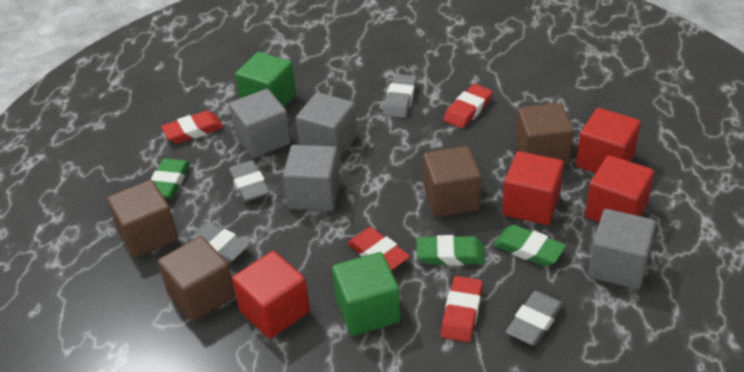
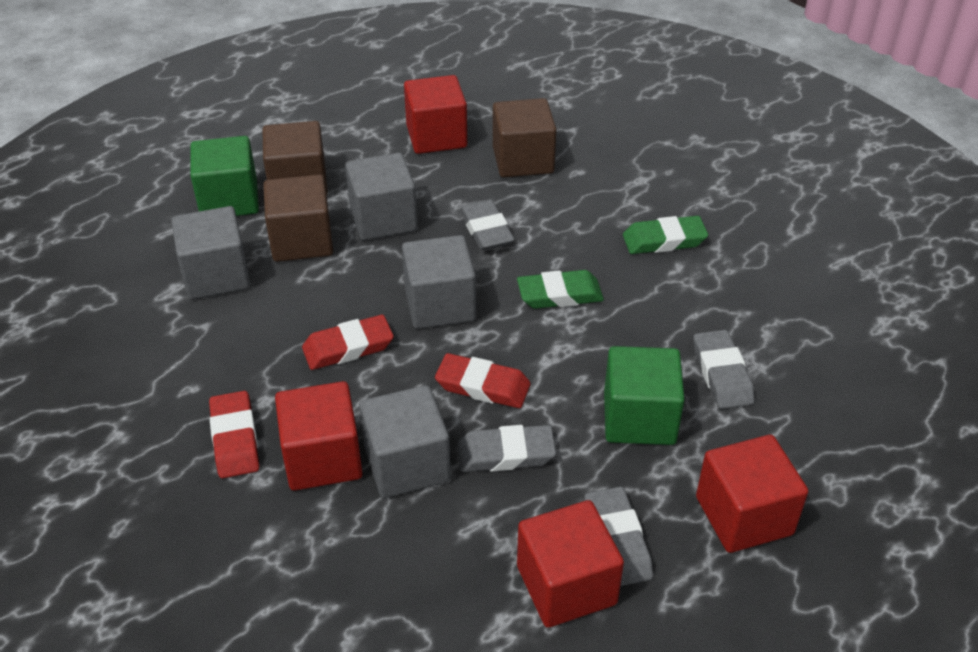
brown cube: 4 -> 3
green eraser: 3 -> 2
red eraser: 4 -> 3

